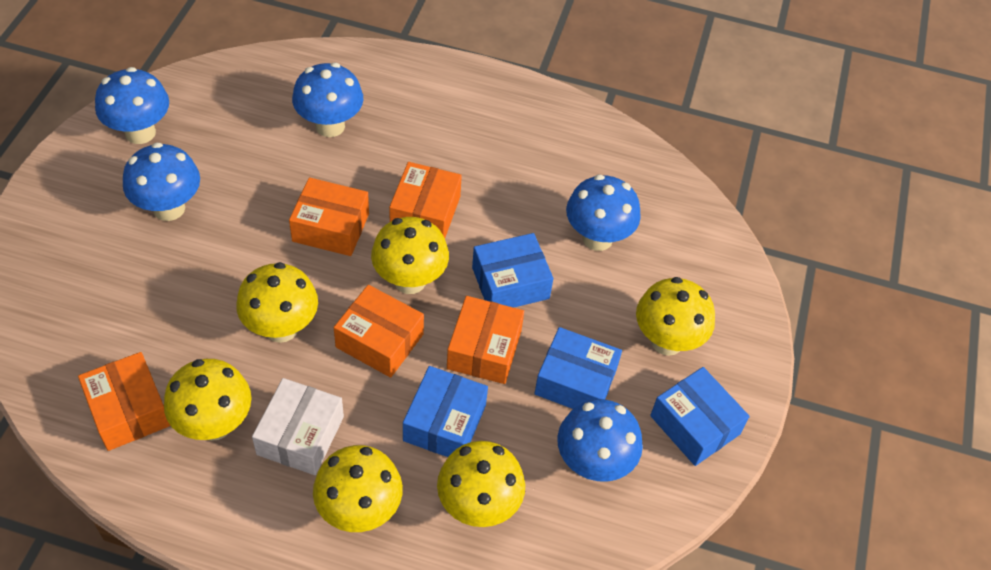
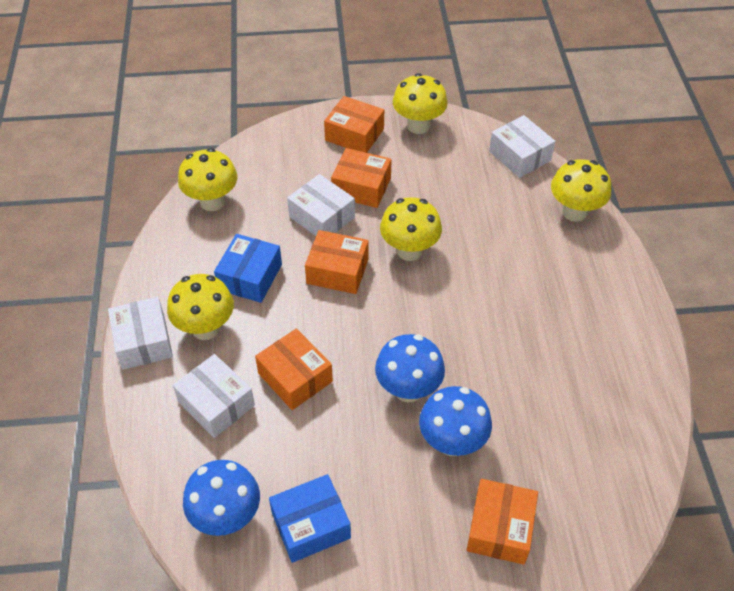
blue box: 4 -> 2
blue mushroom: 5 -> 3
white box: 1 -> 4
yellow mushroom: 6 -> 5

